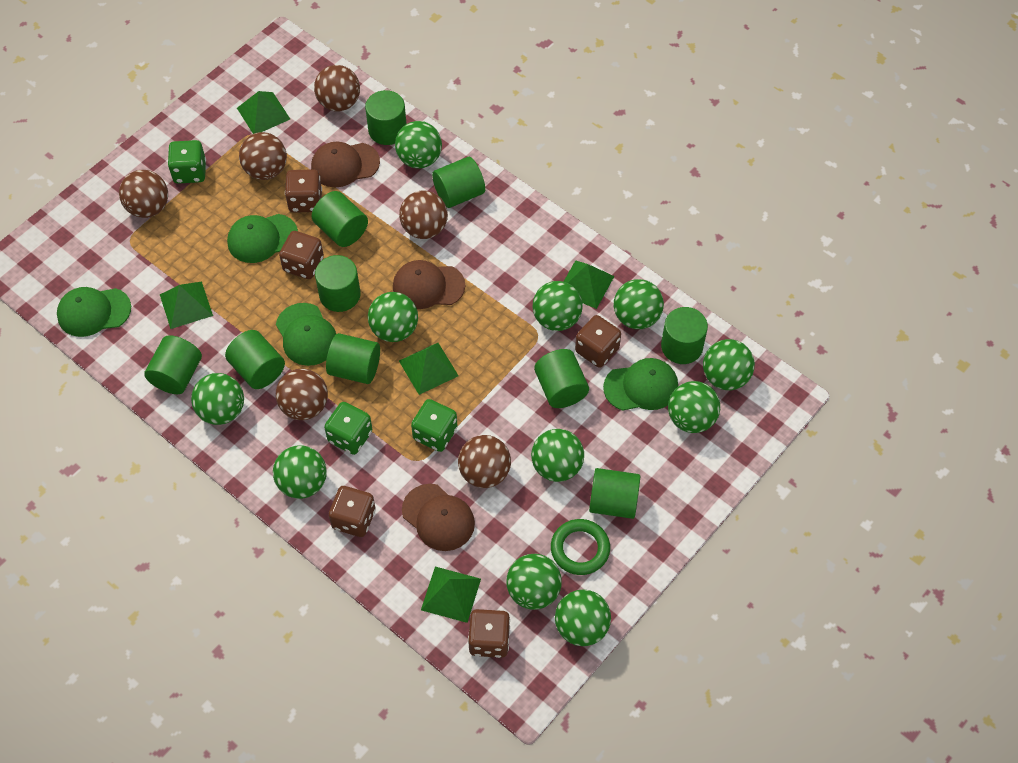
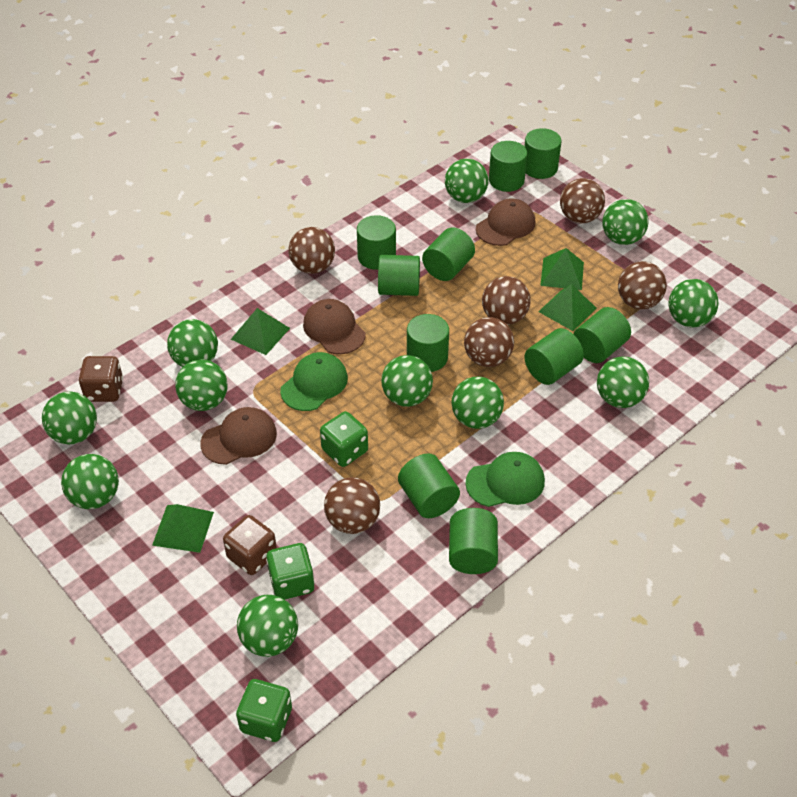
brown dice: 5 -> 2
green cap: 4 -> 2
green pyramid: 5 -> 4
green ring: 1 -> 0

